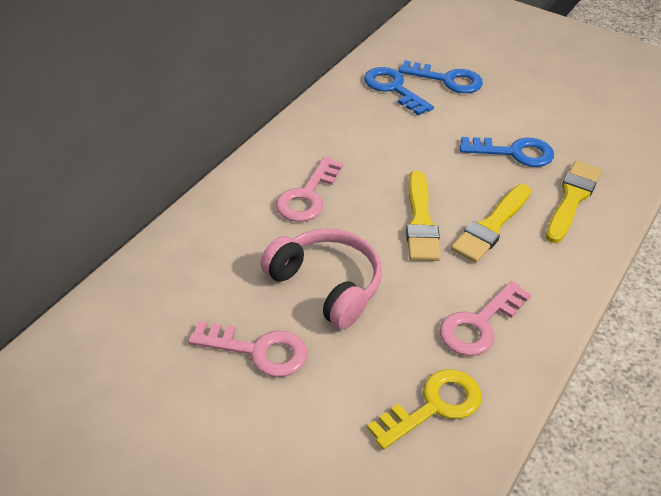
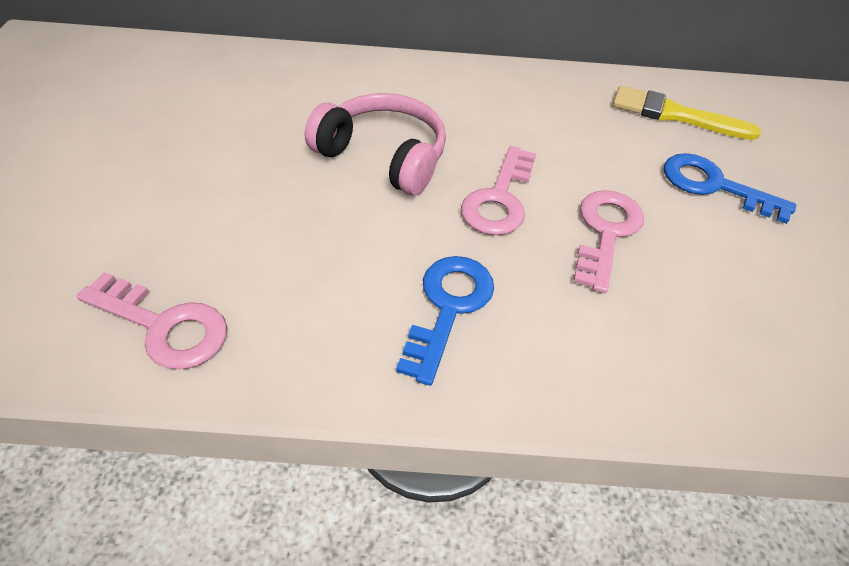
blue key: 3 -> 2
yellow brush: 3 -> 1
yellow key: 1 -> 0

